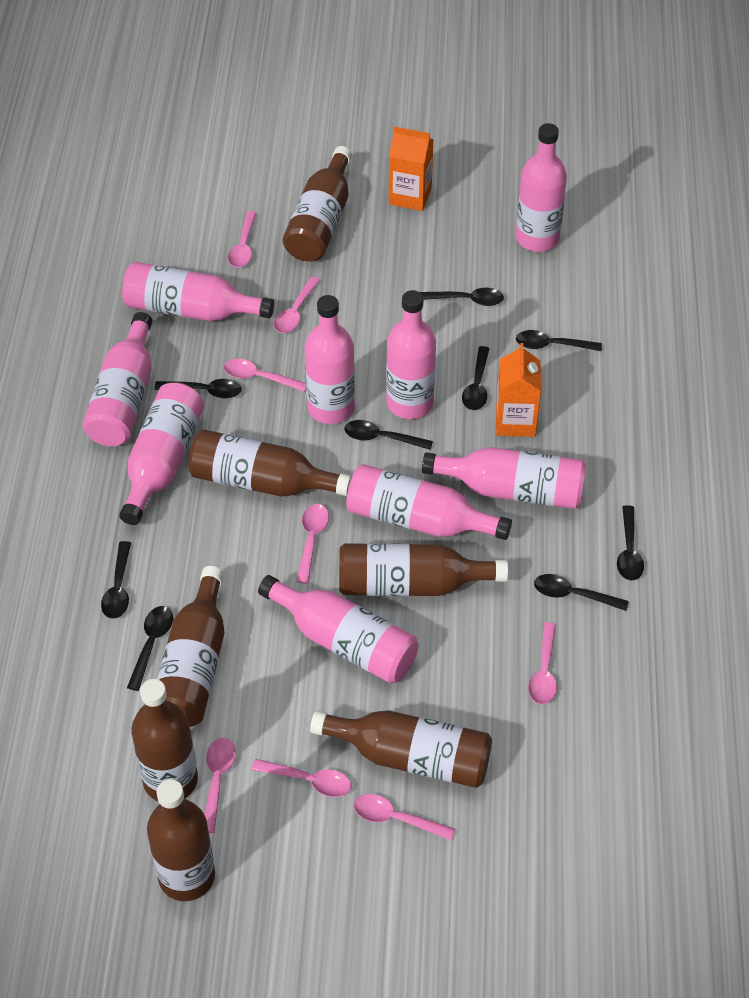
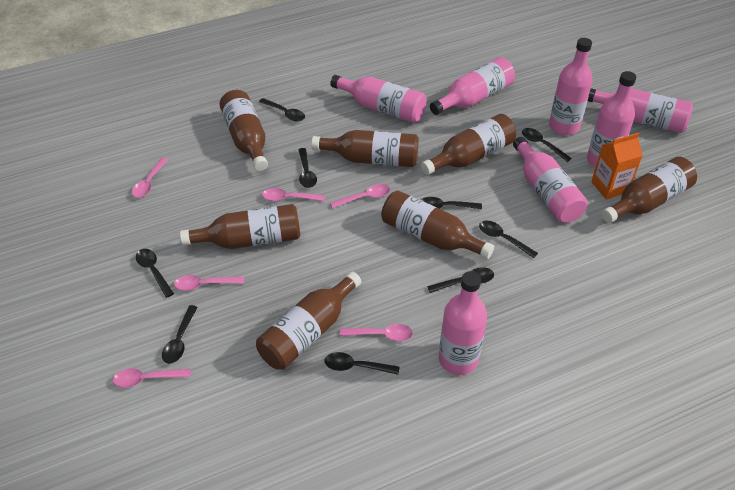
orange carton: 2 -> 1
pink bottle: 9 -> 7
pink spoon: 8 -> 6

